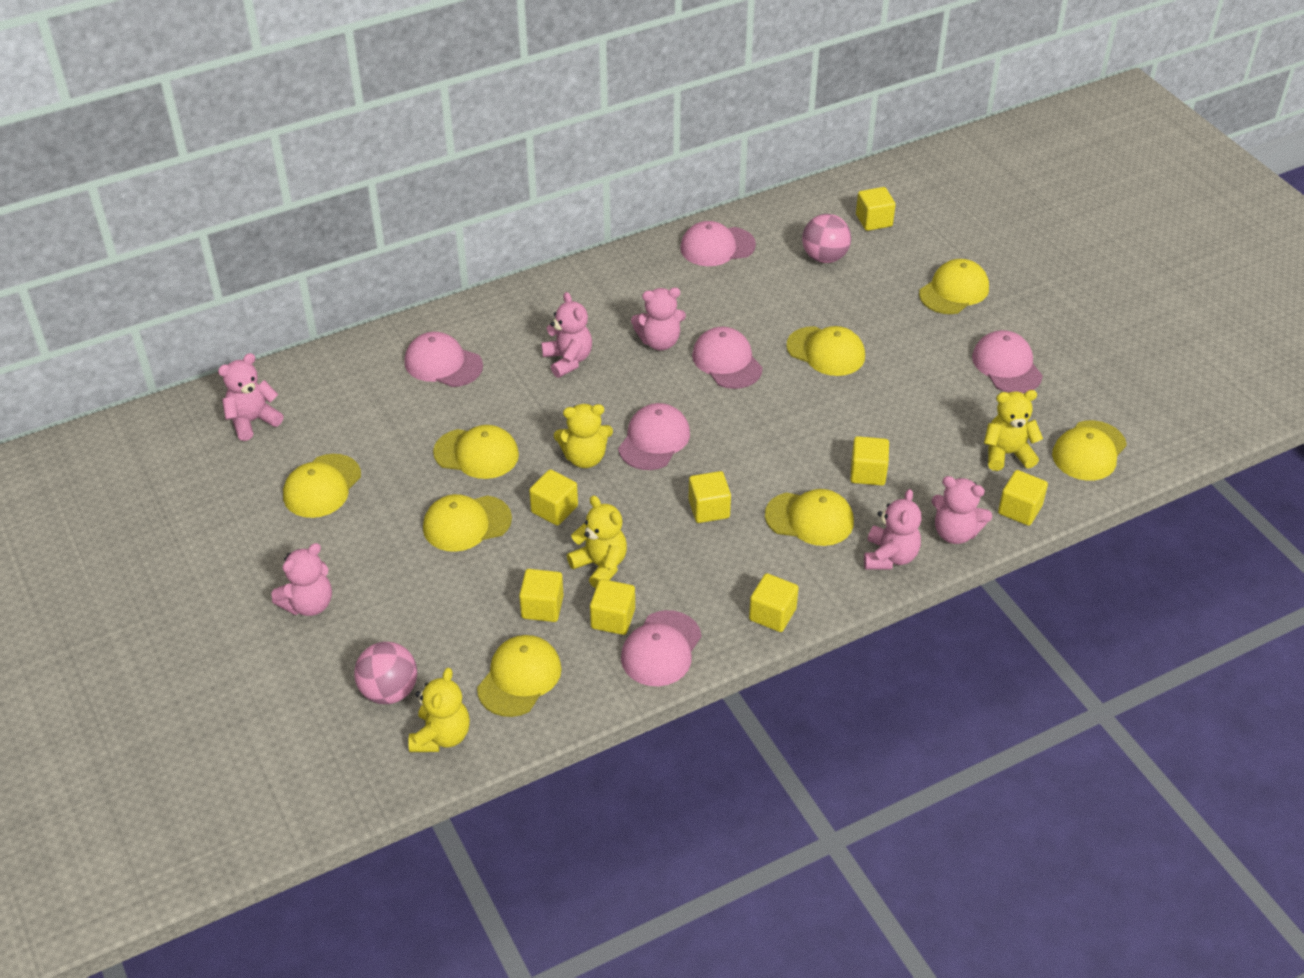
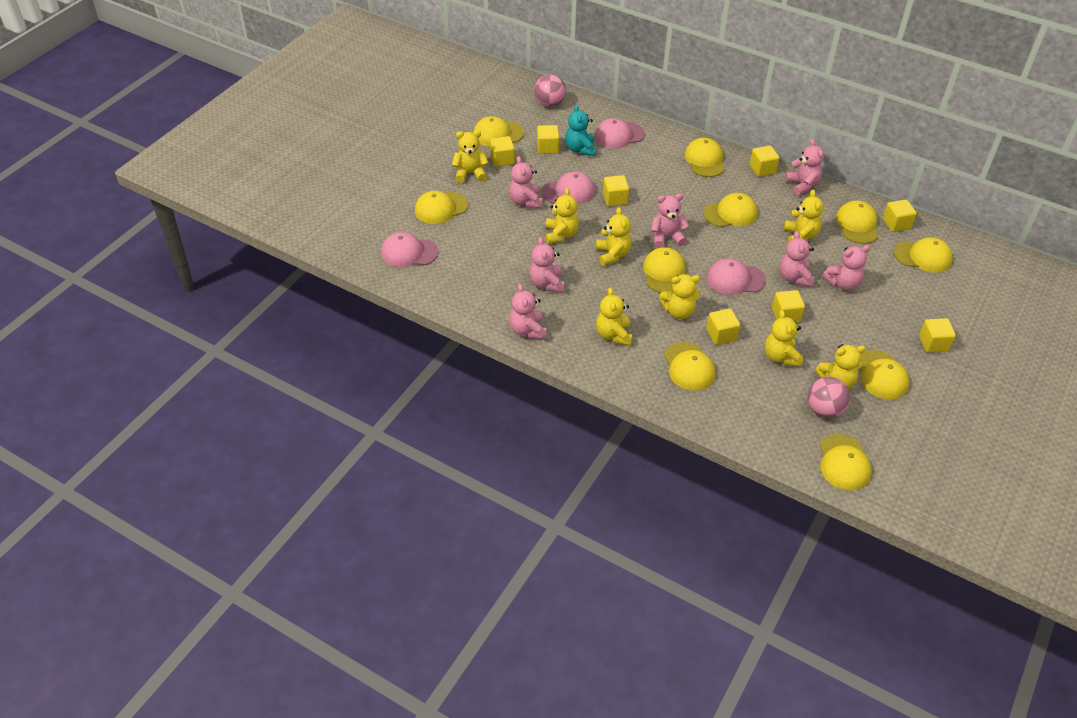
pink cap: 6 -> 4
pink teddy bear: 6 -> 7
turquoise teddy bear: 0 -> 1
yellow cap: 8 -> 10
yellow teddy bear: 4 -> 8

